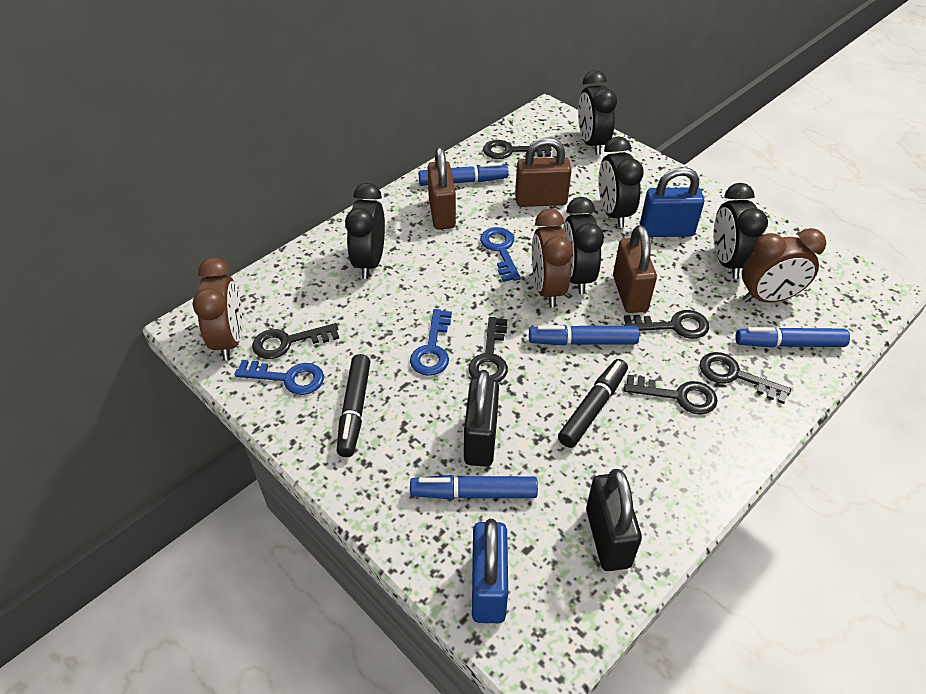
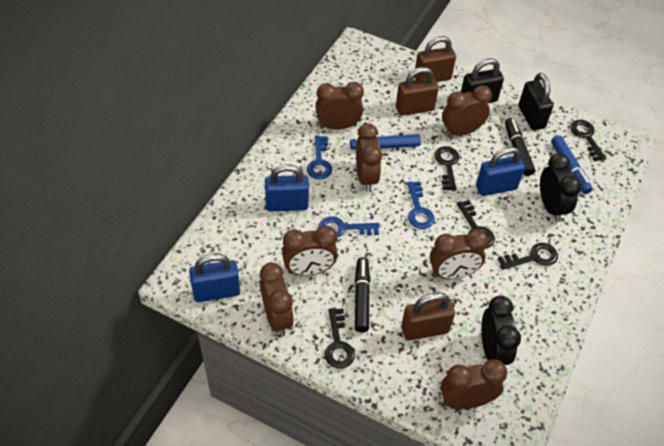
black clock: 5 -> 2
black key: 6 -> 5
blue marker: 4 -> 2
blue padlock: 2 -> 3
brown clock: 3 -> 7

